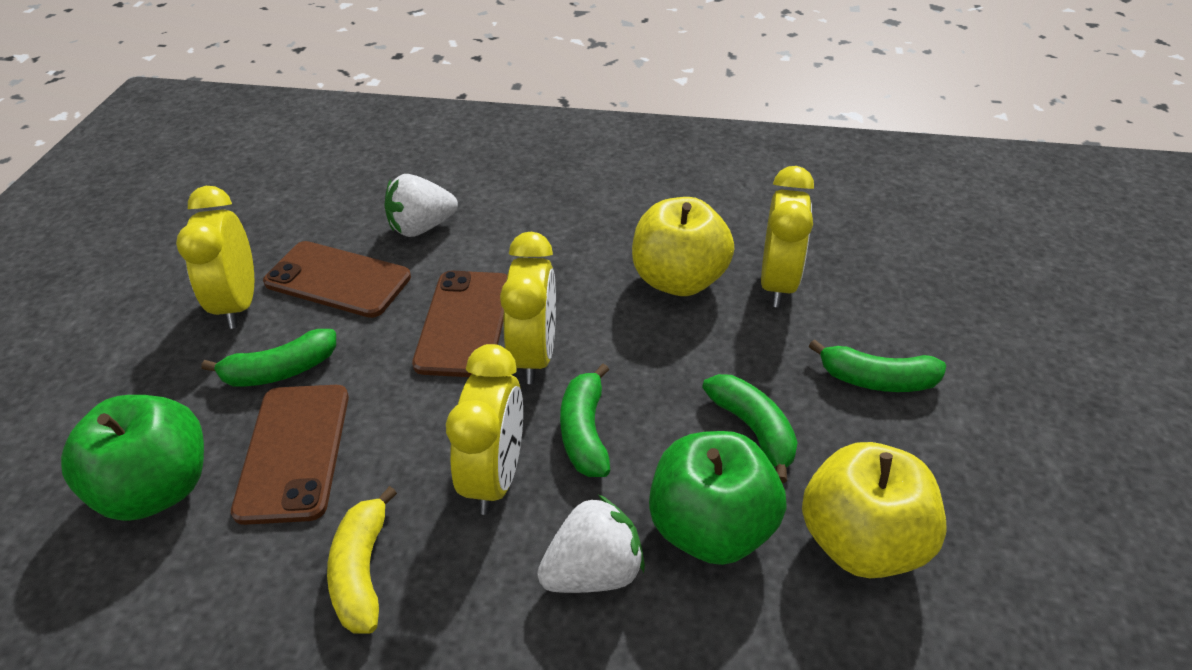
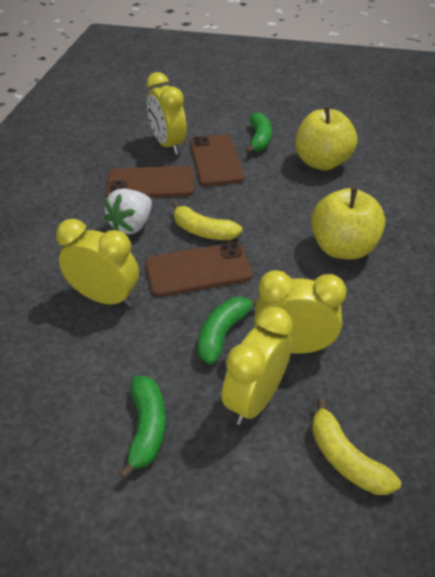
green apple: 2 -> 0
green banana: 4 -> 3
white strawberry: 2 -> 1
yellow banana: 1 -> 2

